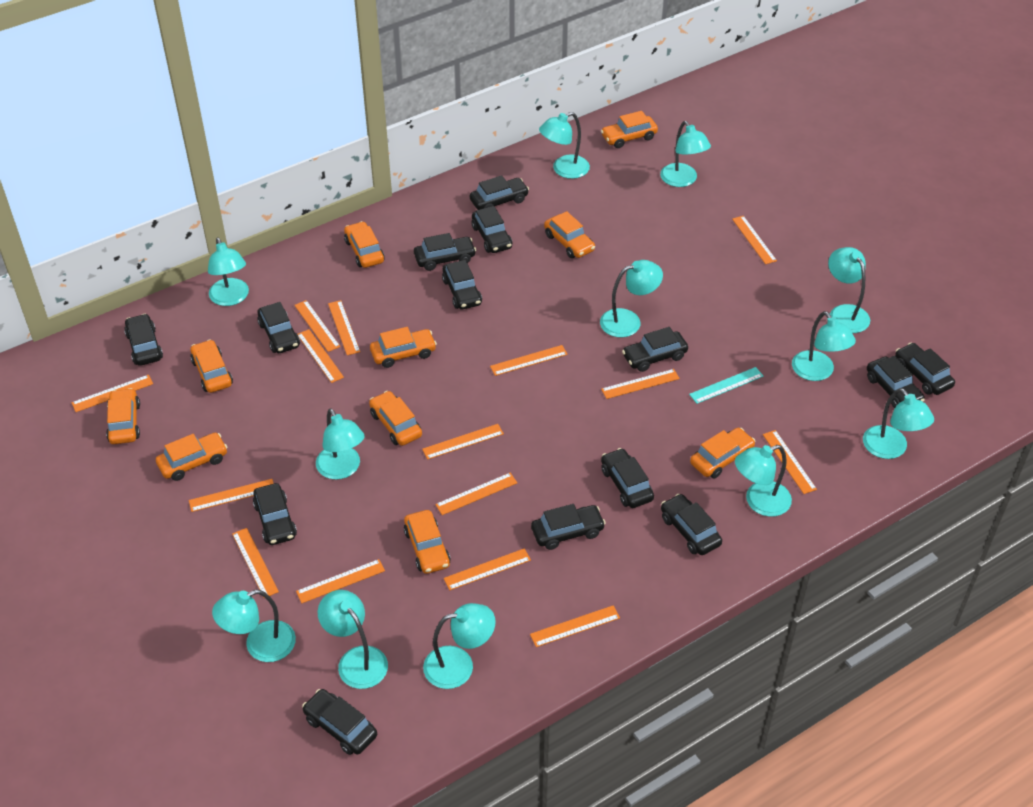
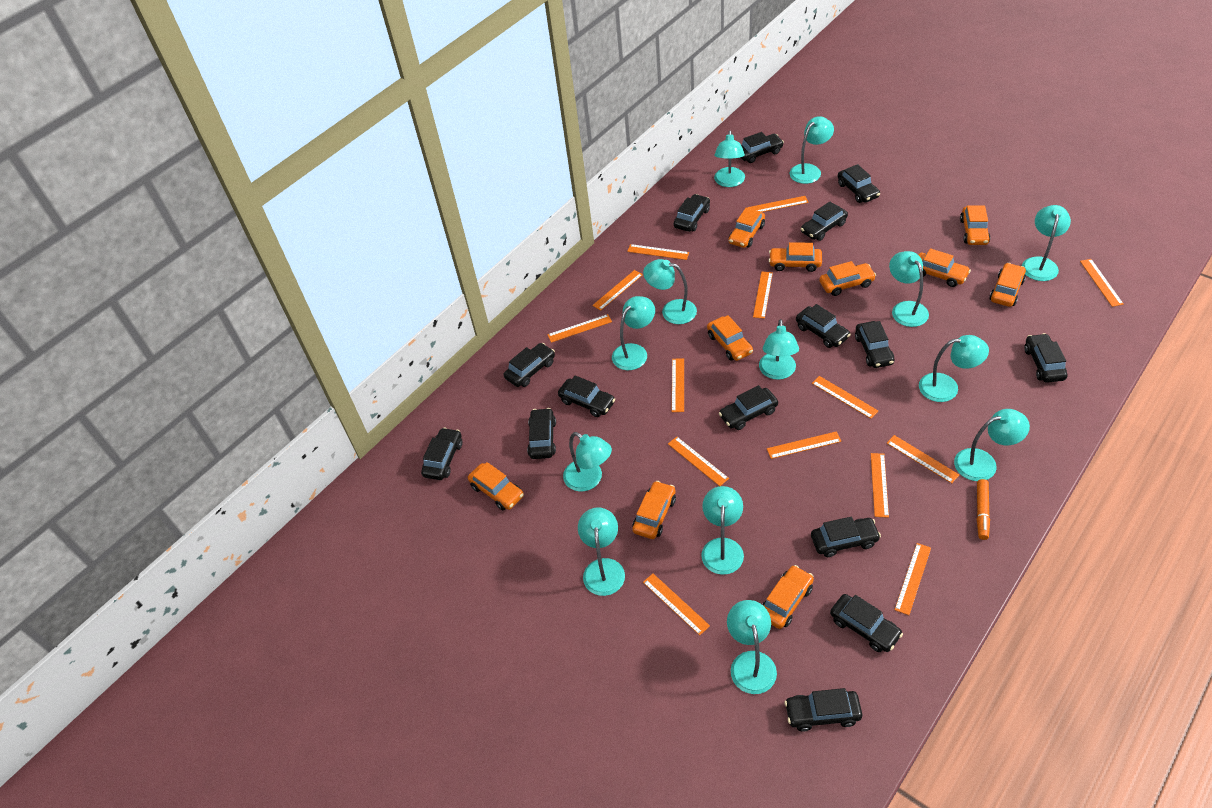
black car: 14 -> 15
orange marker: 0 -> 1
orange ruler: 15 -> 14
turquoise lamp: 12 -> 13
turquoise ruler: 1 -> 0

